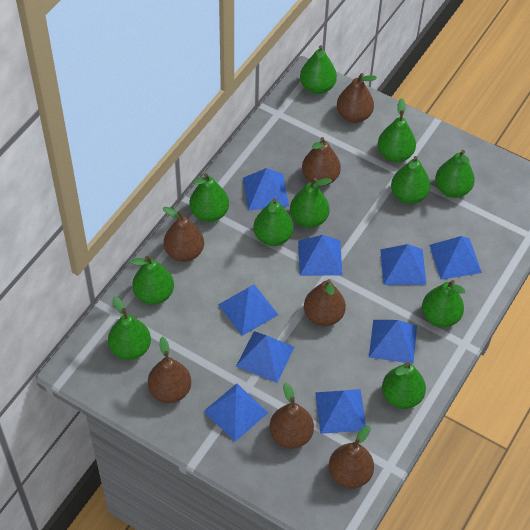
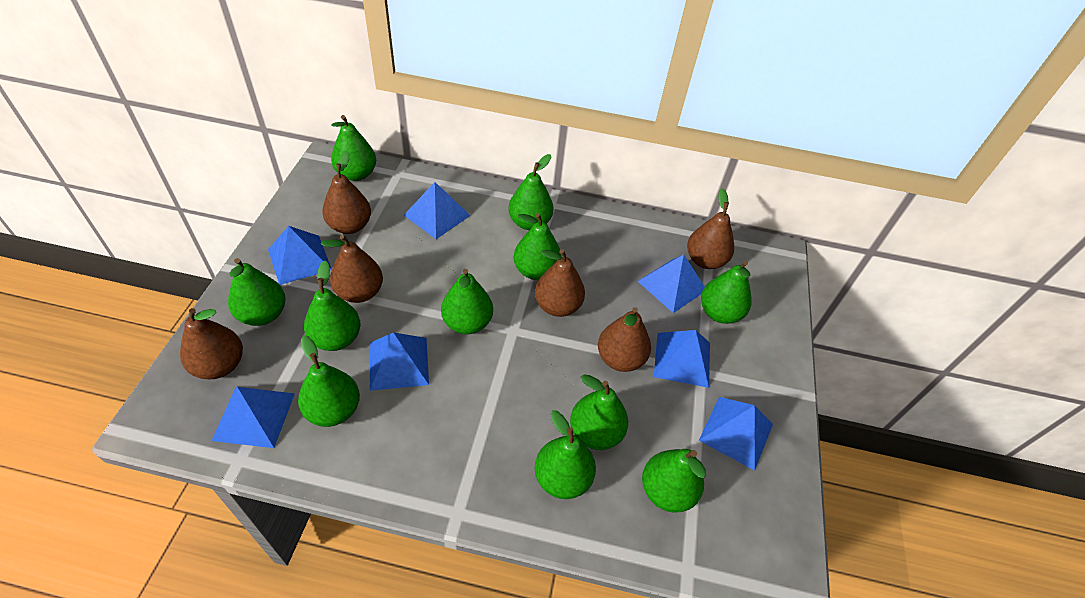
blue pyramid: 9 -> 7
brown pear: 7 -> 6

